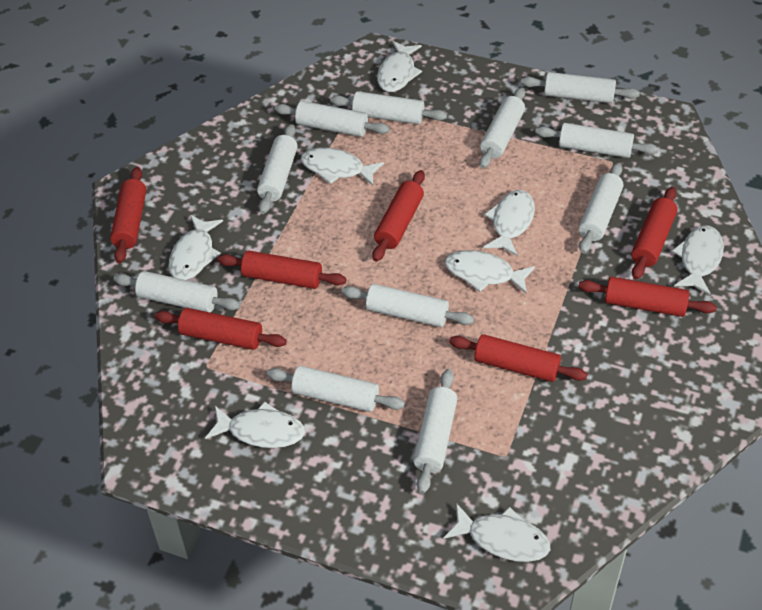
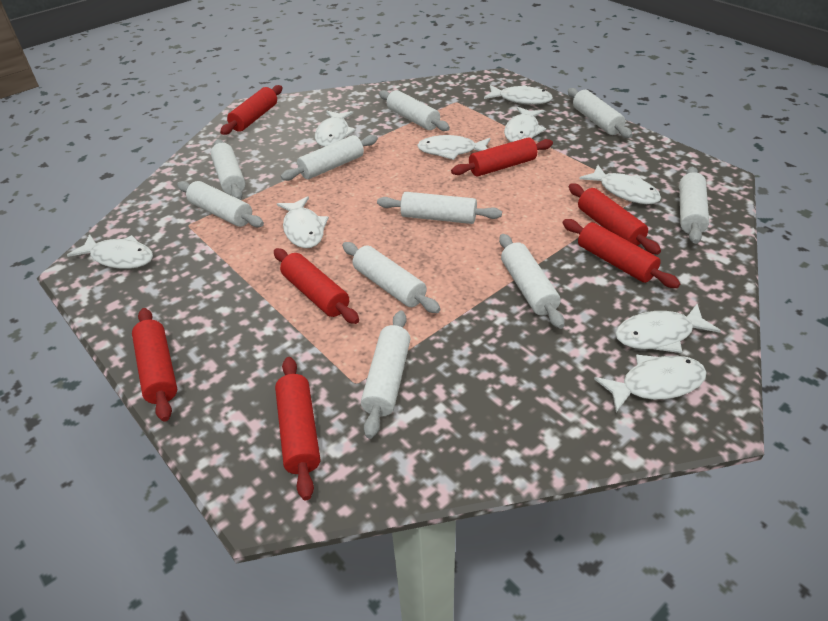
white fish: 8 -> 9
white rolling pin: 11 -> 10

